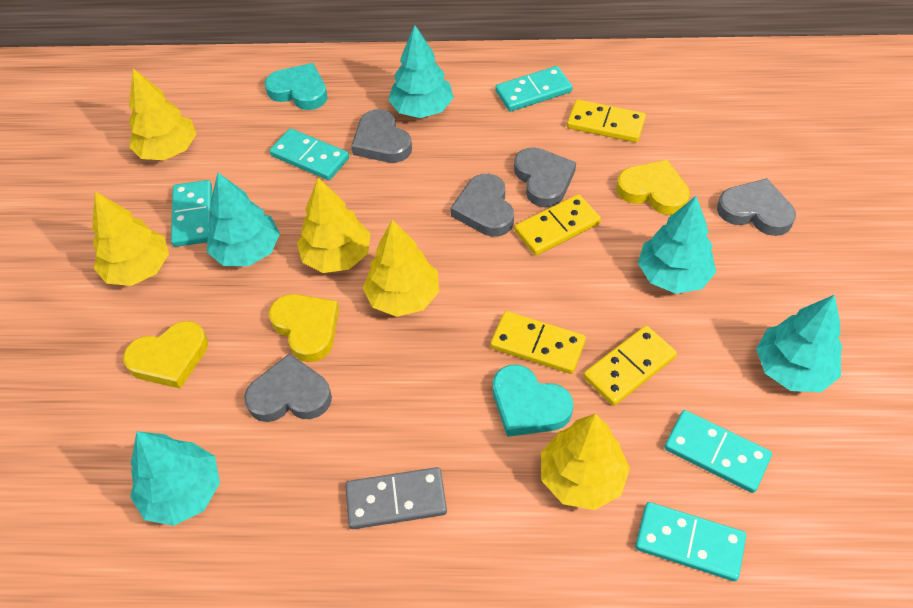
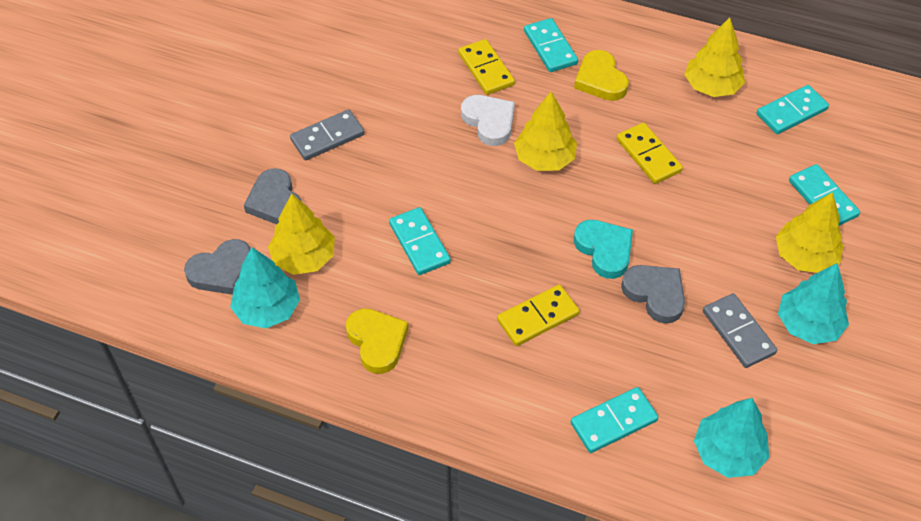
grey domino: 1 -> 2
grey heart: 5 -> 3
turquoise heart: 2 -> 1
turquoise tree: 5 -> 3
white heart: 0 -> 1
yellow domino: 4 -> 3
yellow heart: 3 -> 2
yellow tree: 5 -> 4

